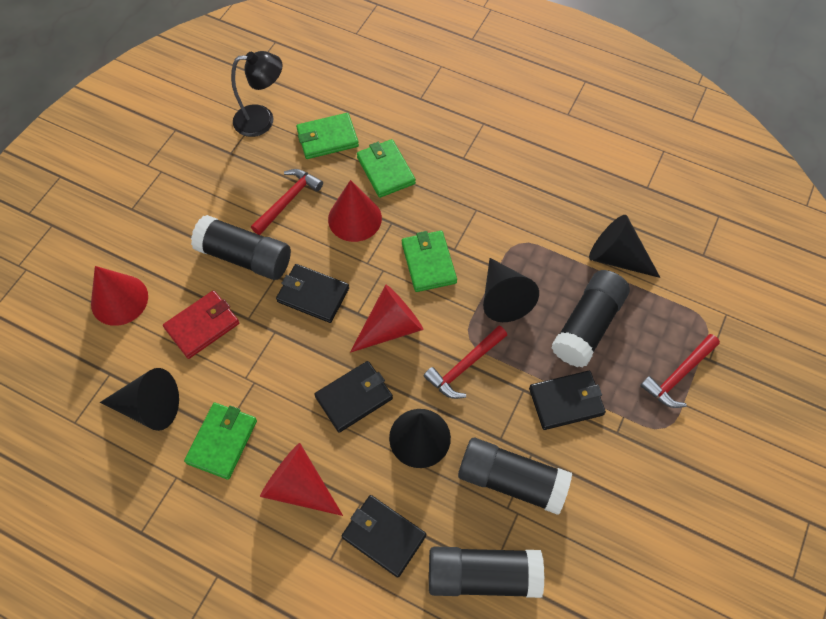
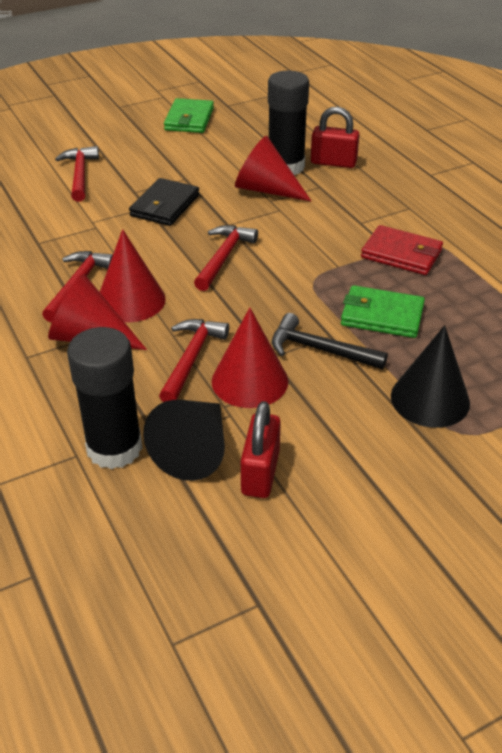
black cone: 4 -> 2
black glue stick: 4 -> 2
black hammer: 0 -> 1
black lamp: 1 -> 0
black wallet: 4 -> 1
green wallet: 4 -> 2
red hammer: 3 -> 4
red padlock: 0 -> 2

